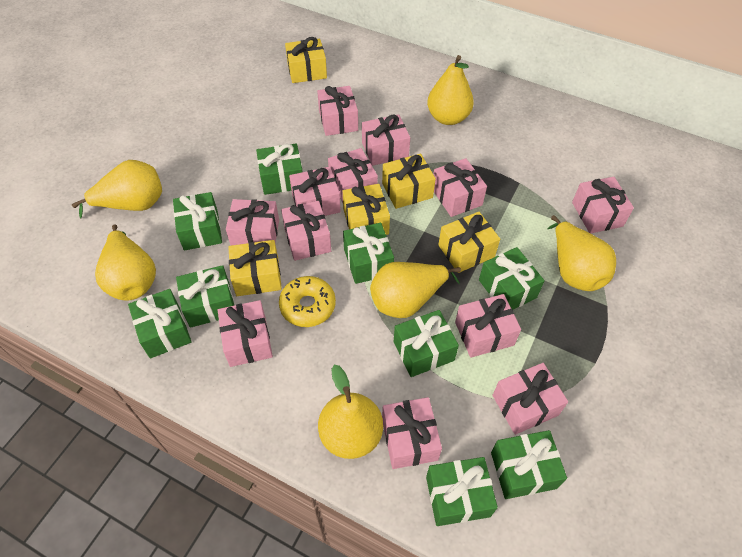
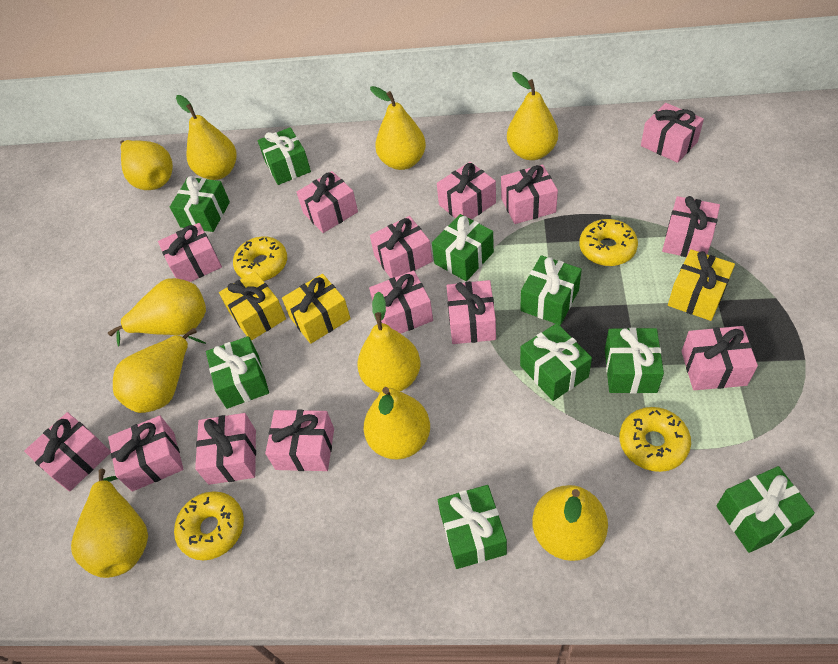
pink gift: 12 -> 14
yellow donut: 1 -> 4
yellow gift: 5 -> 3
yellow pear: 6 -> 10

